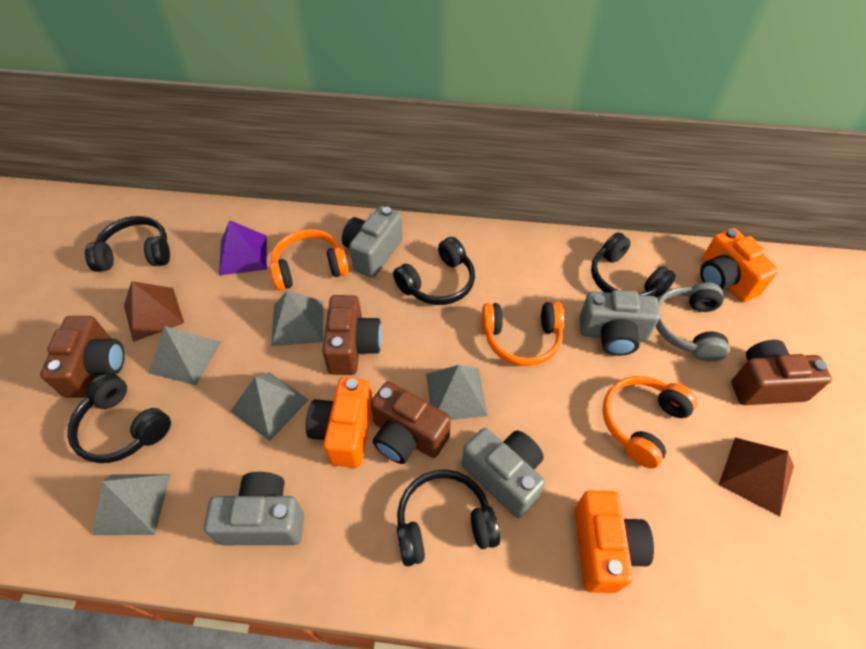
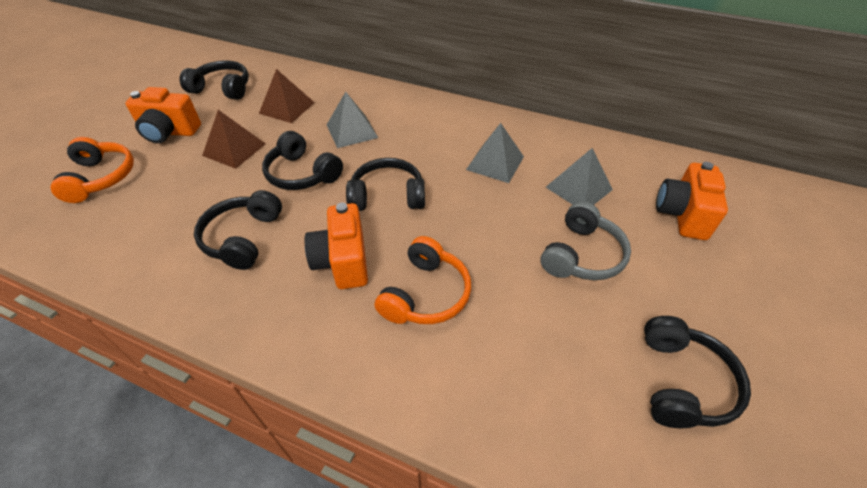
brown camera: 4 -> 0
grey camera: 4 -> 0
grey pyramid: 5 -> 3
orange headphones: 3 -> 2
purple pyramid: 1 -> 0

